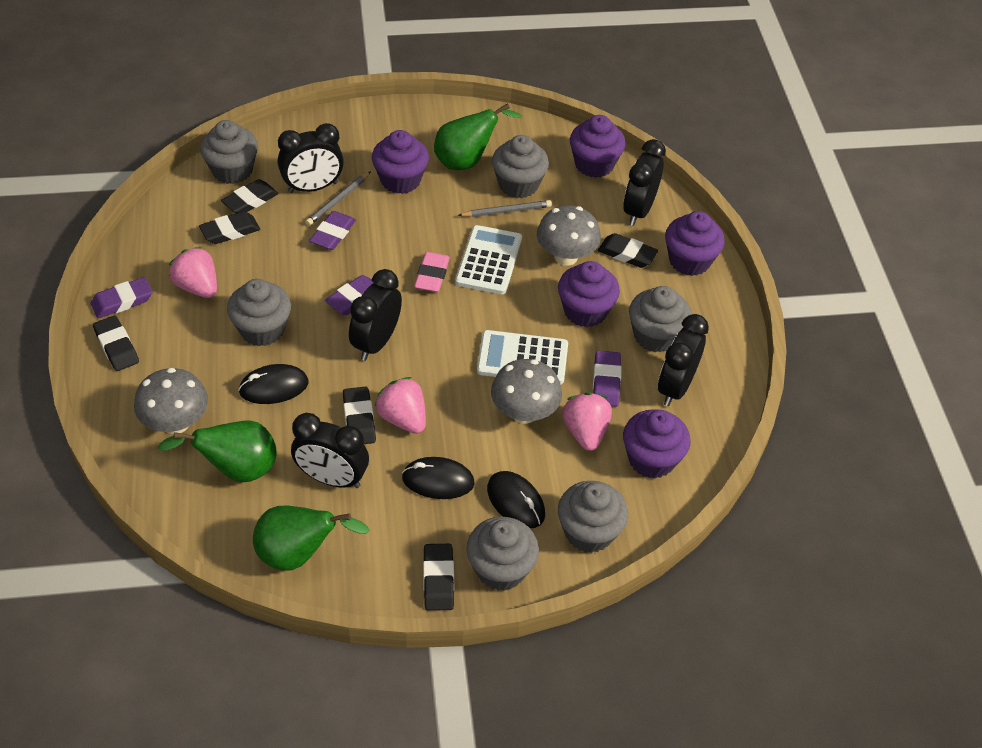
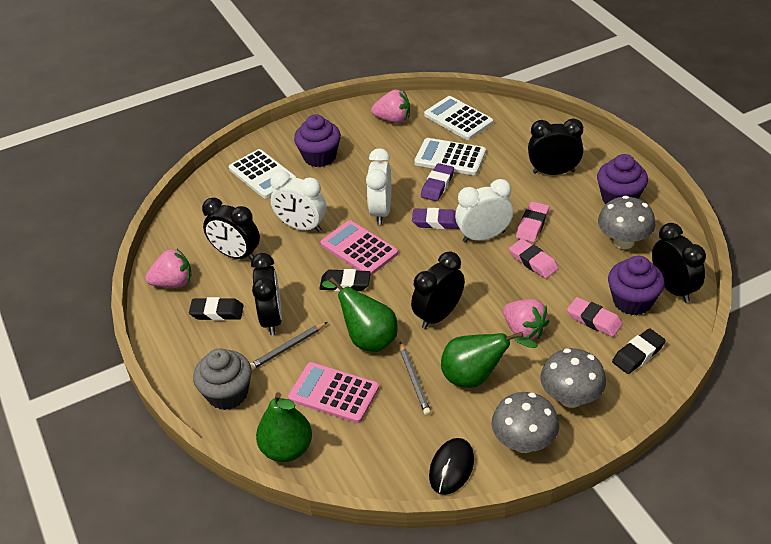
black eraser: 6 -> 3
black mouse: 3 -> 1
grey cupcake: 6 -> 1
pink calculator: 0 -> 2
pink eraser: 1 -> 3
purple cupcake: 5 -> 3
purple eraser: 4 -> 2
white calculator: 2 -> 3
white clock: 0 -> 3

